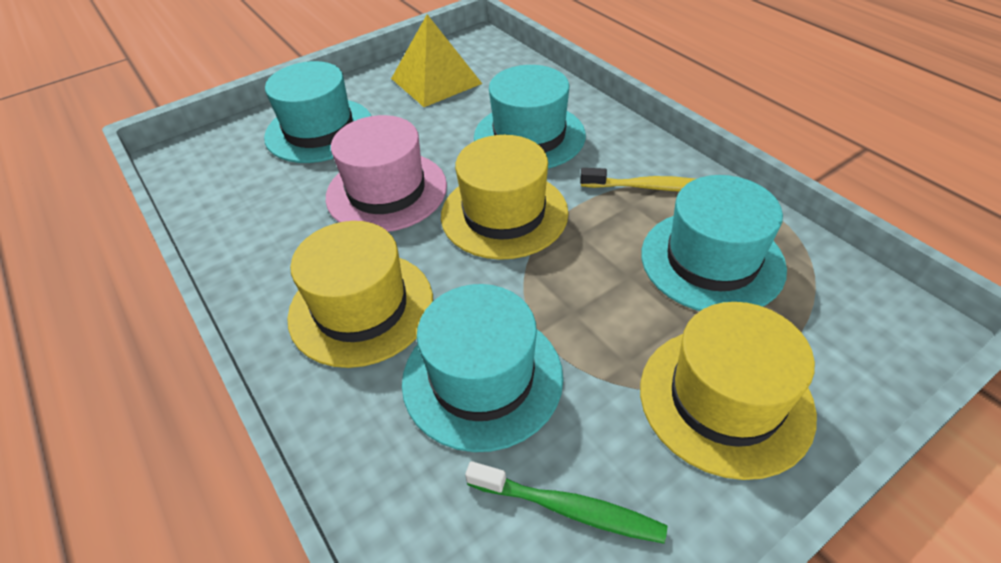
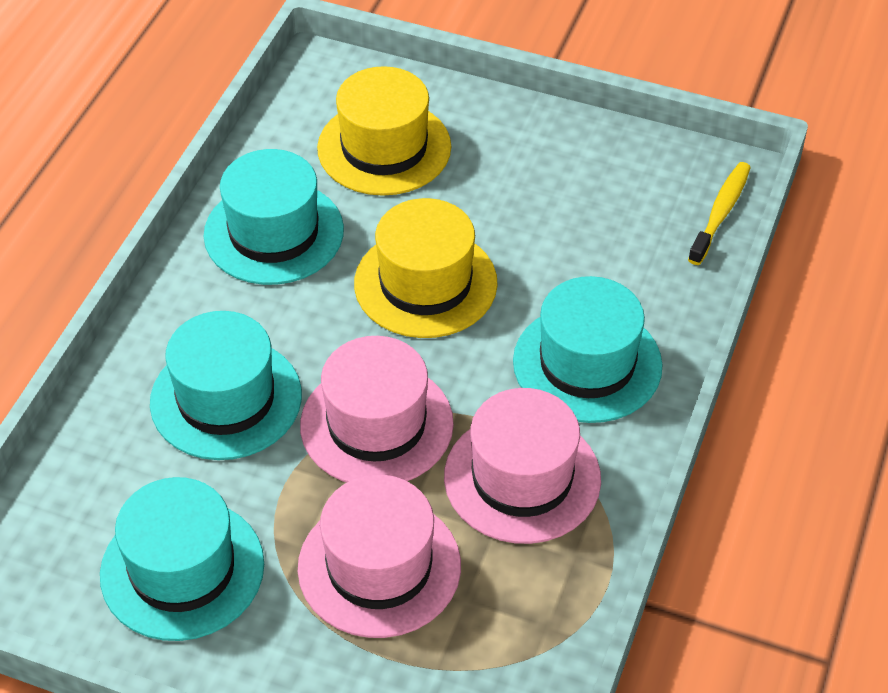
green toothbrush: 1 -> 0
pink hat: 1 -> 3
yellow hat: 3 -> 2
yellow pyramid: 1 -> 0

